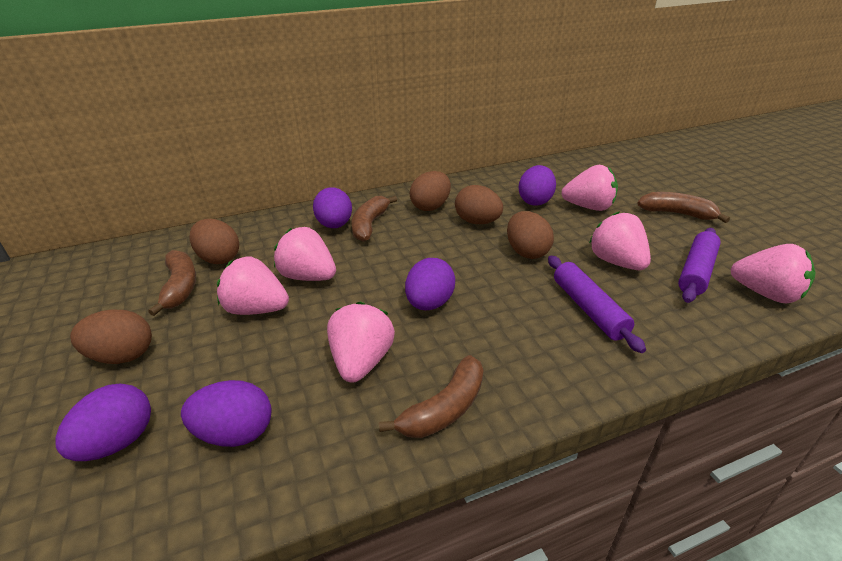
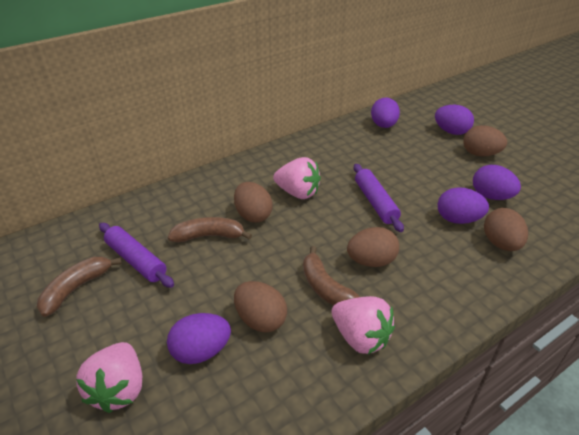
brown banana: 4 -> 3
pink strawberry: 6 -> 3

